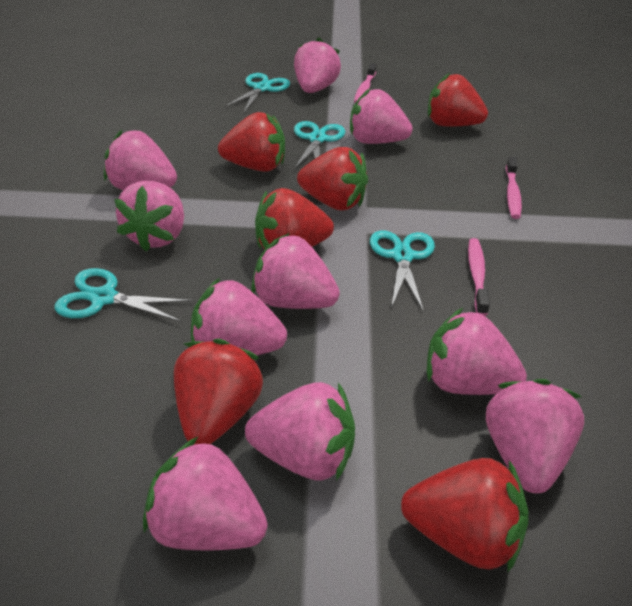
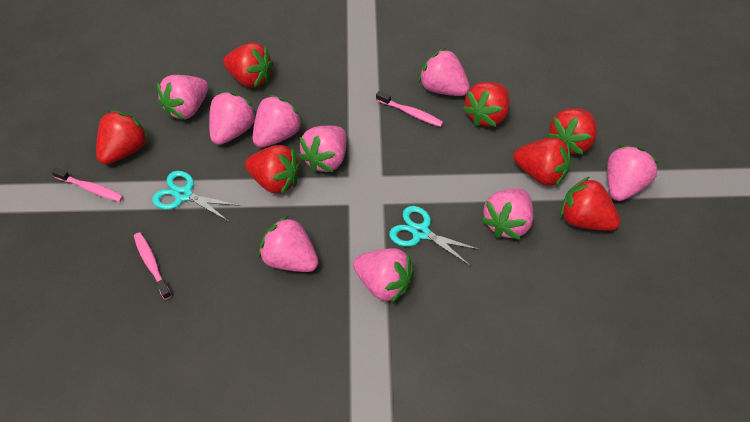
pink strawberry: 10 -> 9
red strawberry: 6 -> 7
turquoise scissors: 4 -> 2

